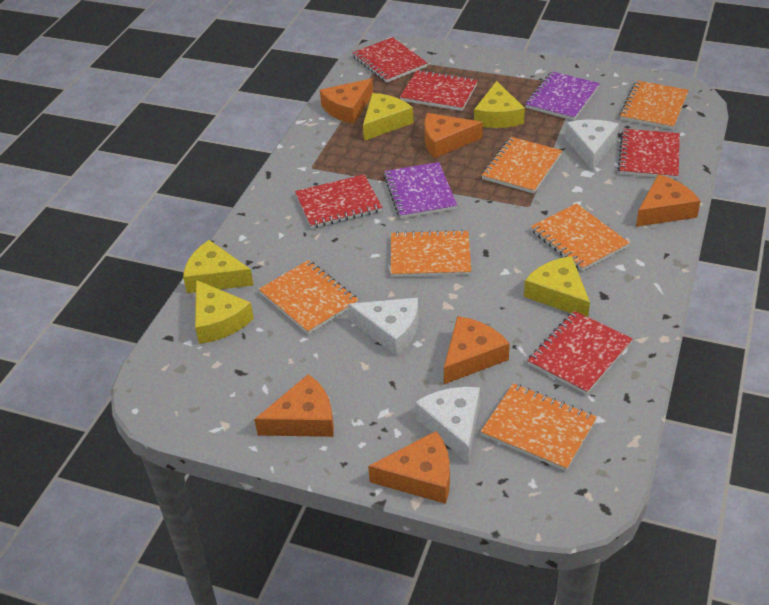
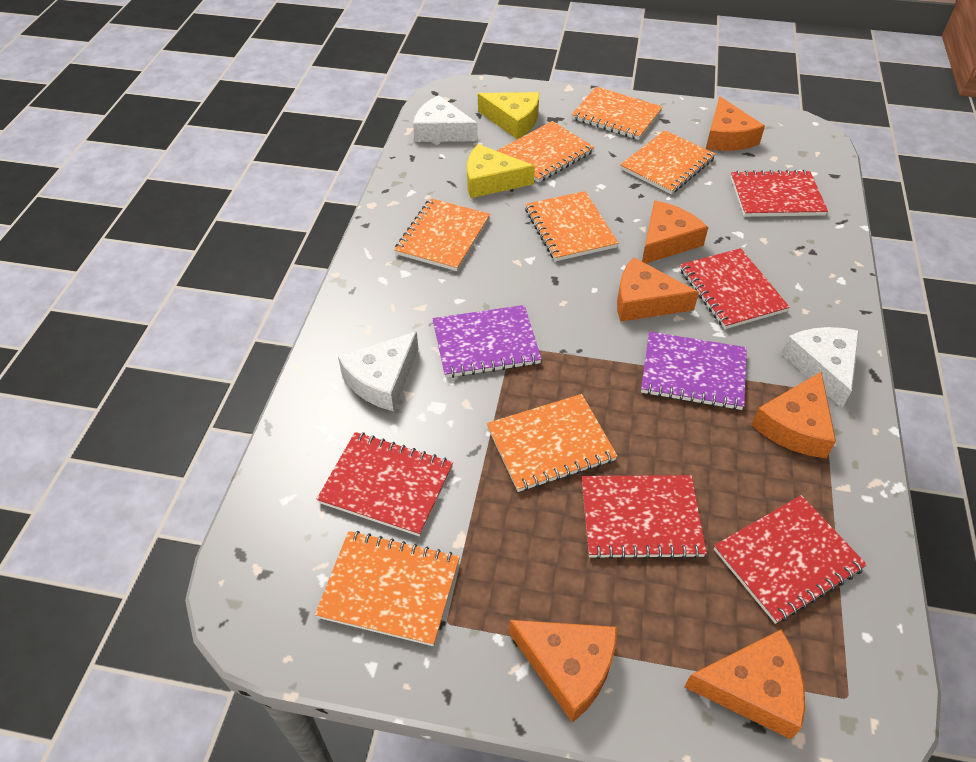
orange notebook: 6 -> 7
yellow cheese: 5 -> 2

